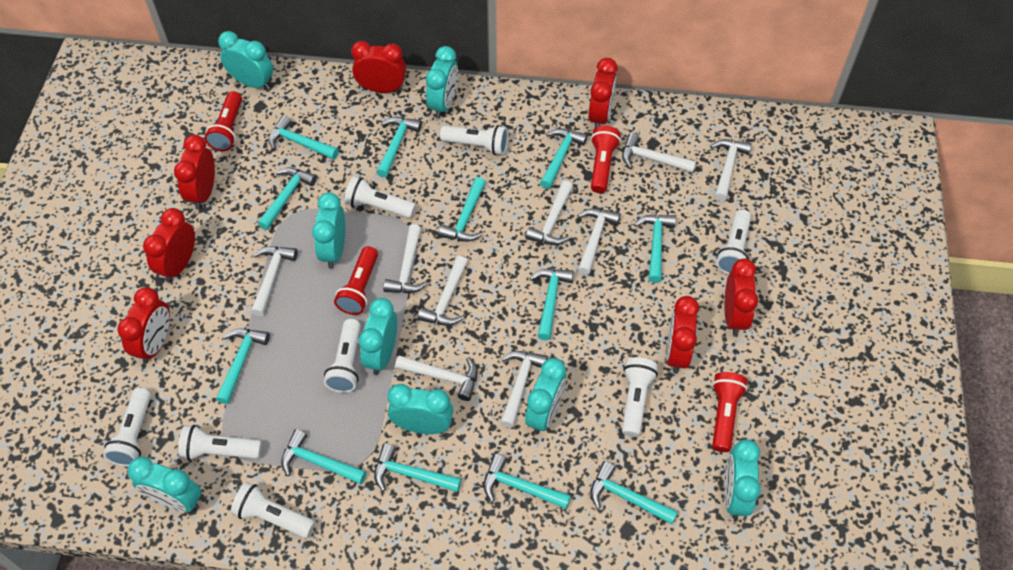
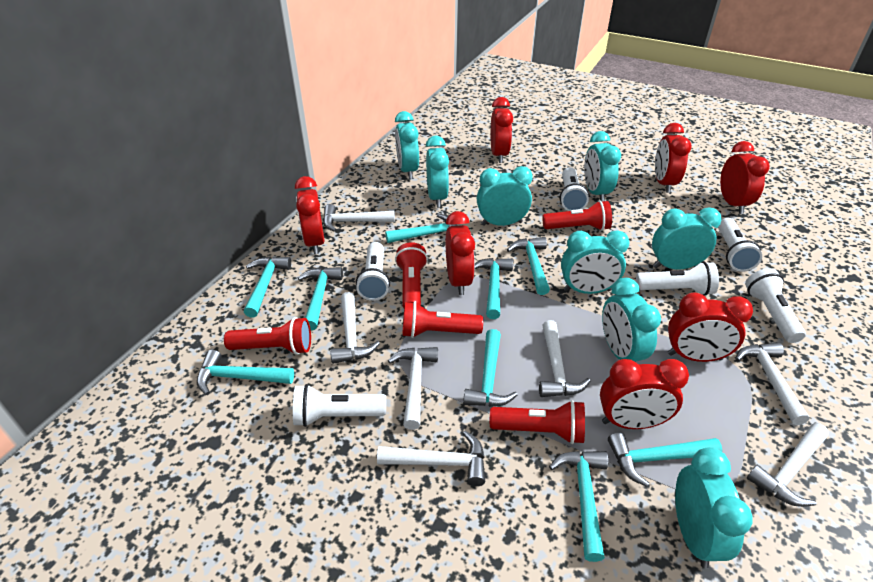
red flashlight: 4 -> 5
turquoise hammer: 12 -> 9
white flashlight: 8 -> 6
white hammer: 9 -> 7

